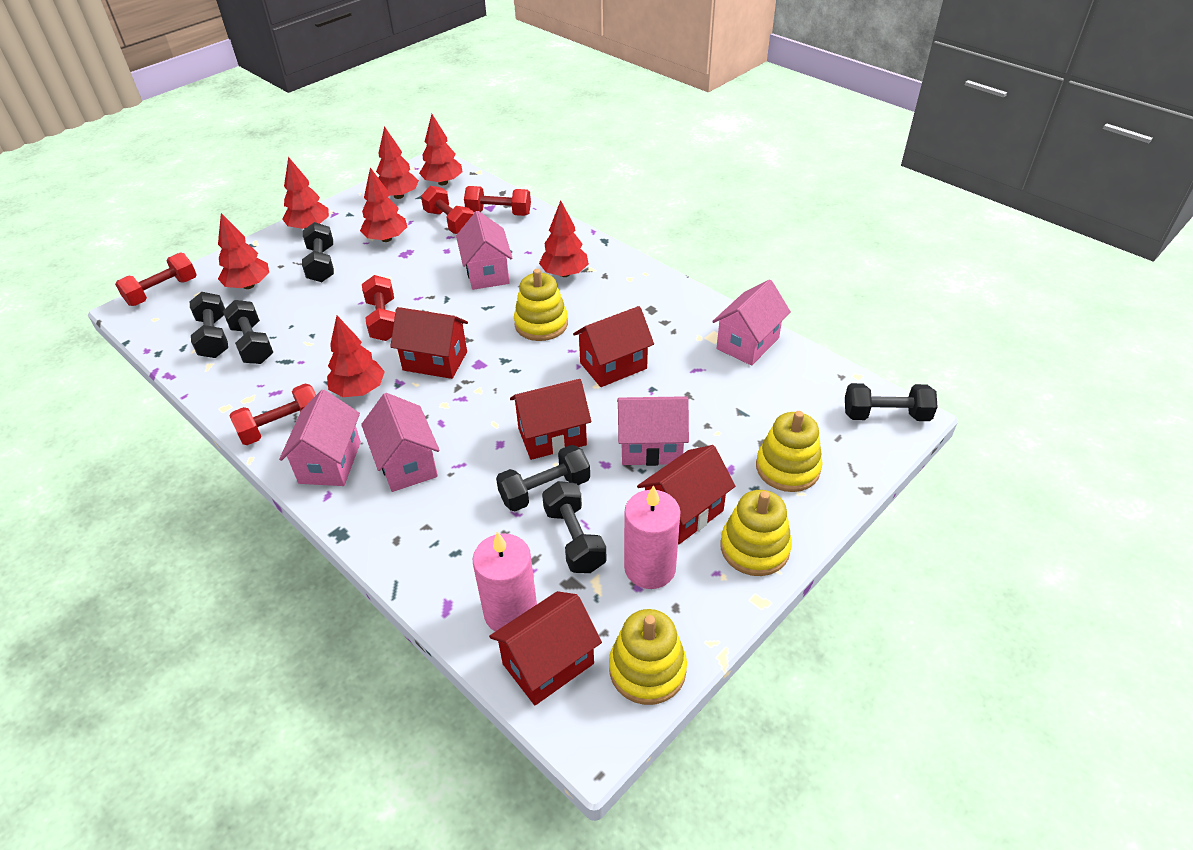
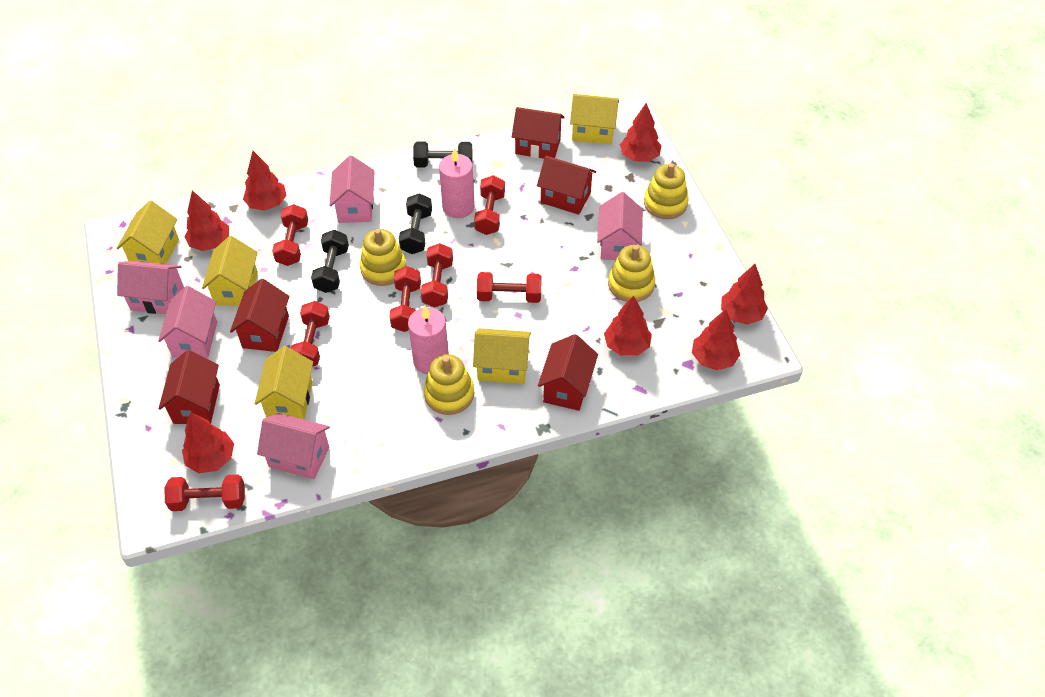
black dumbbell: 6 -> 3
red dumbbell: 5 -> 7
yellow house: 0 -> 5

